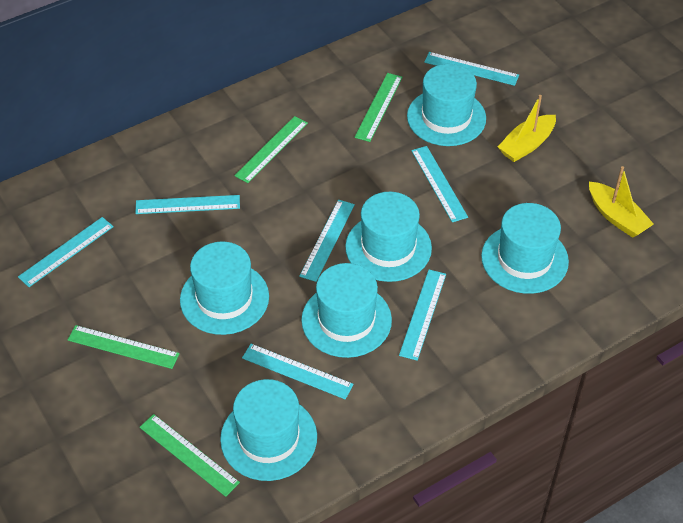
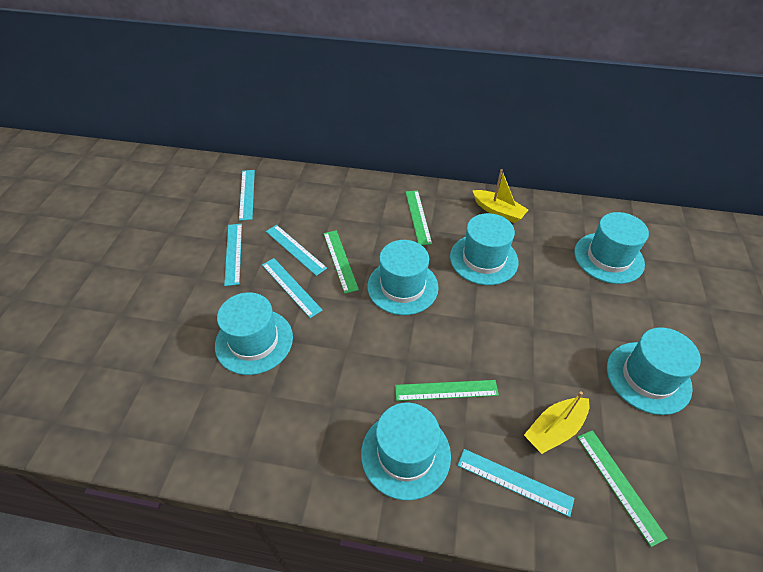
turquoise ruler: 7 -> 5

